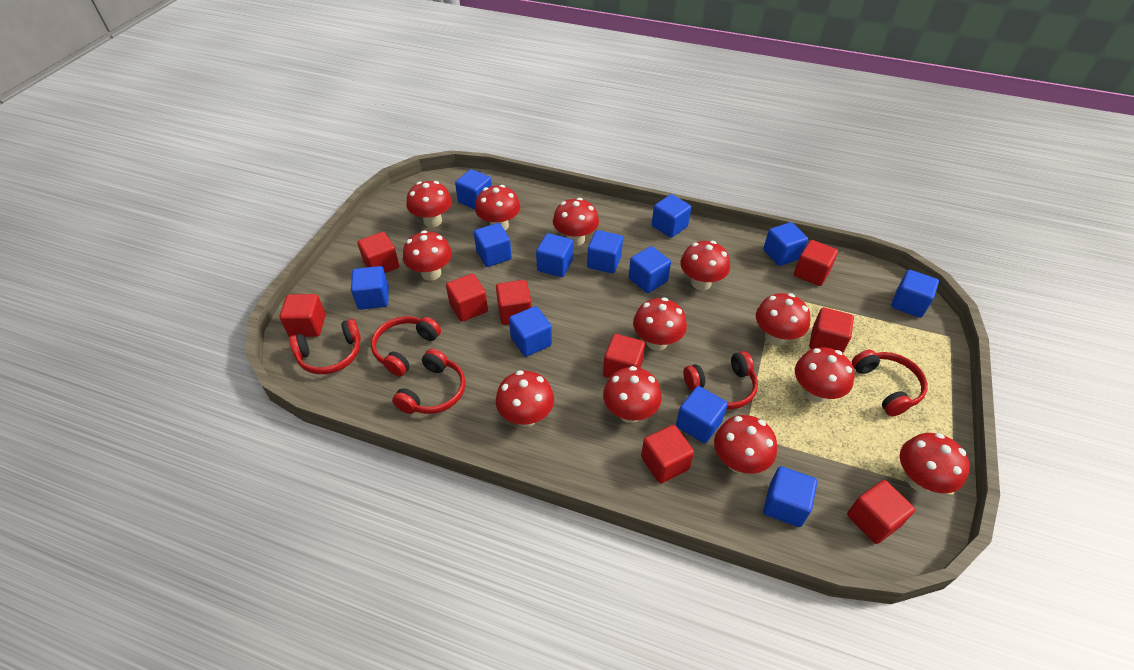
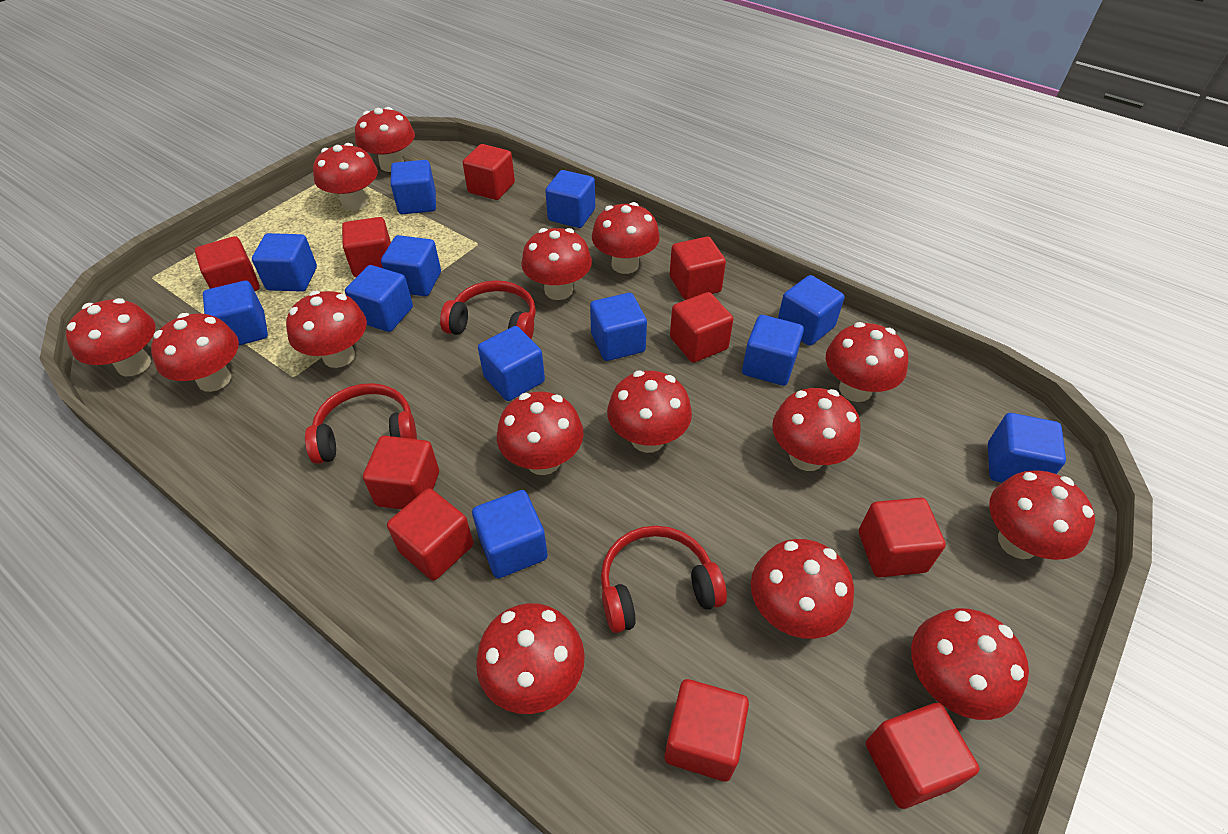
red cube: 9 -> 10
red headphones: 5 -> 3
red mushroom: 12 -> 15

